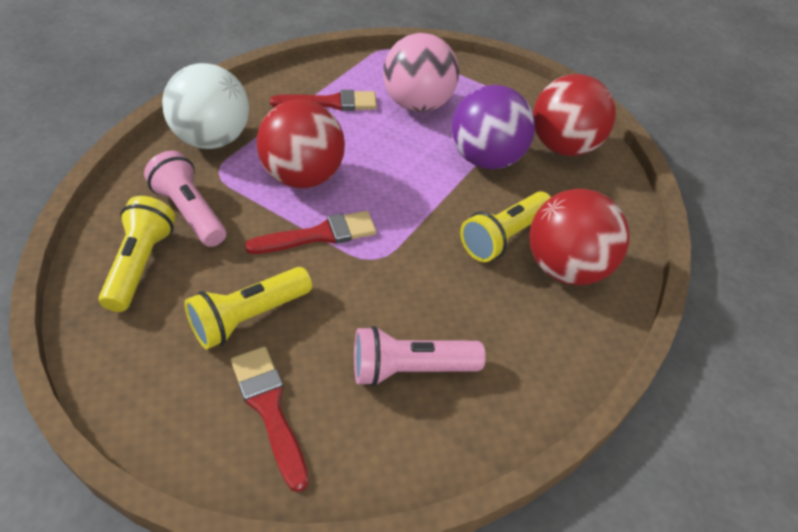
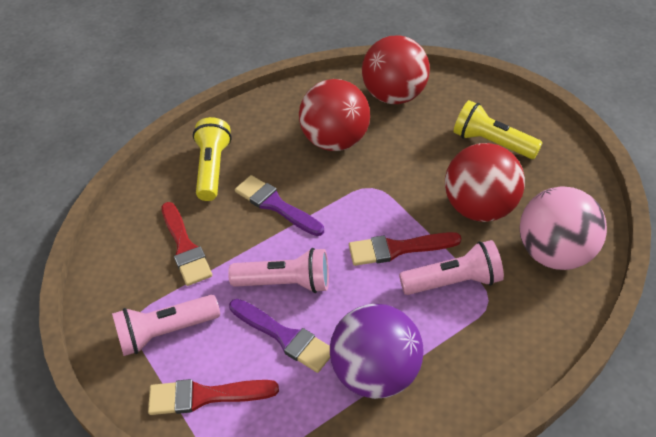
pink flashlight: 2 -> 3
purple brush: 0 -> 2
white ball: 1 -> 0
yellow flashlight: 3 -> 2

